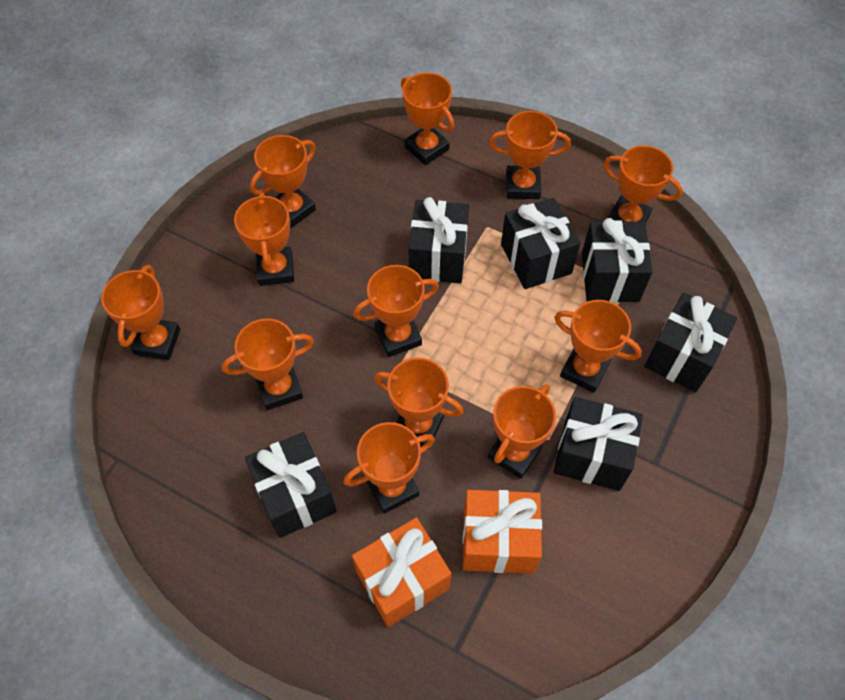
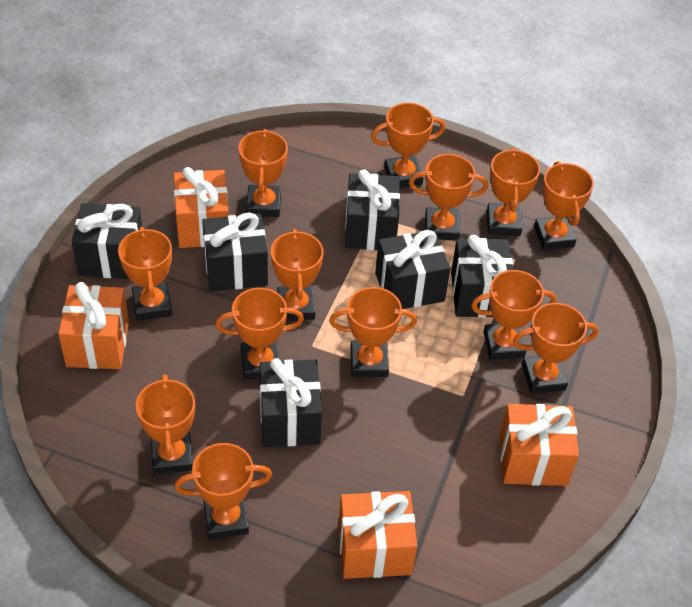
orange gift: 2 -> 4
orange trophy: 12 -> 13

